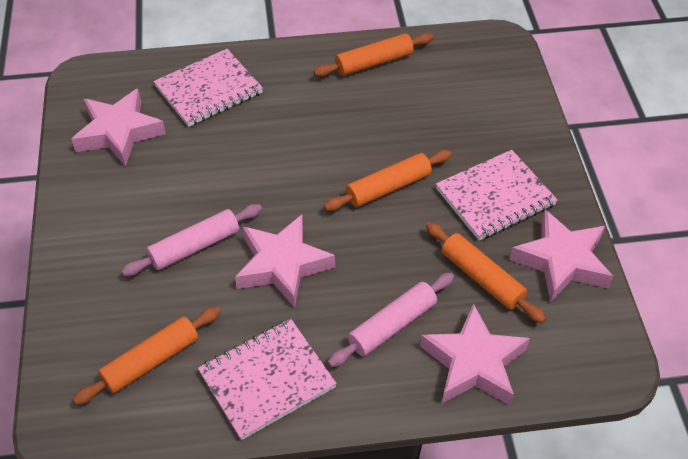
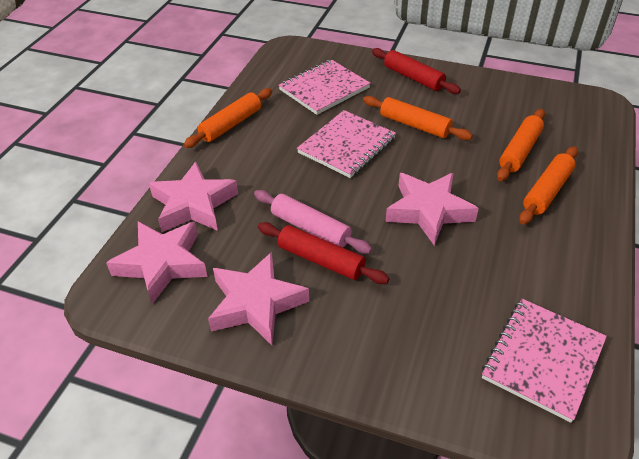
pink rolling pin: 2 -> 1
red rolling pin: 0 -> 2

